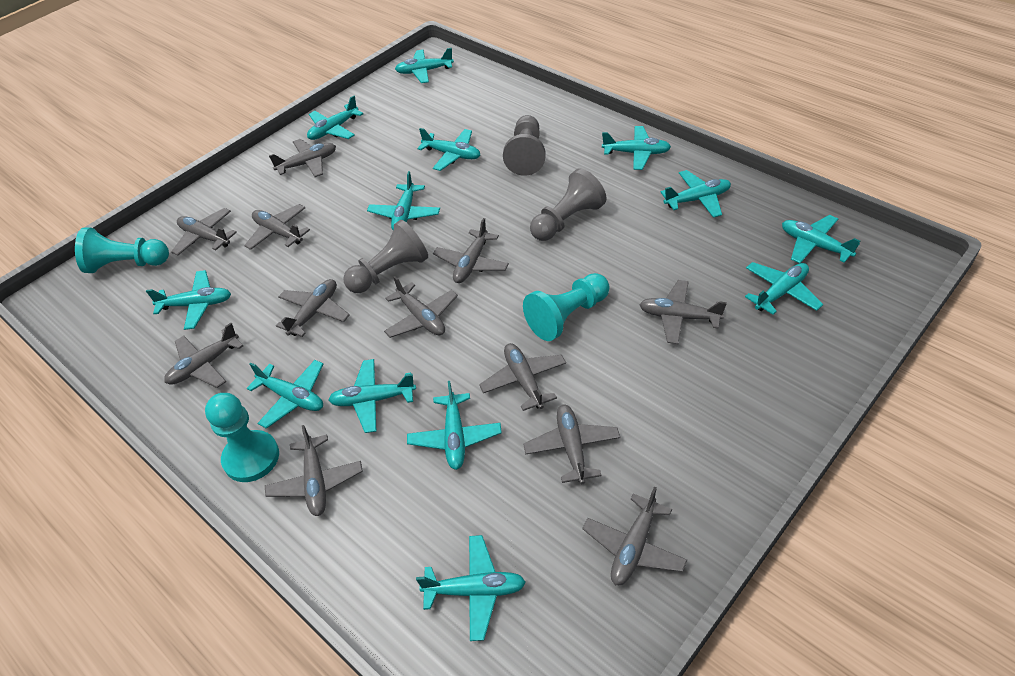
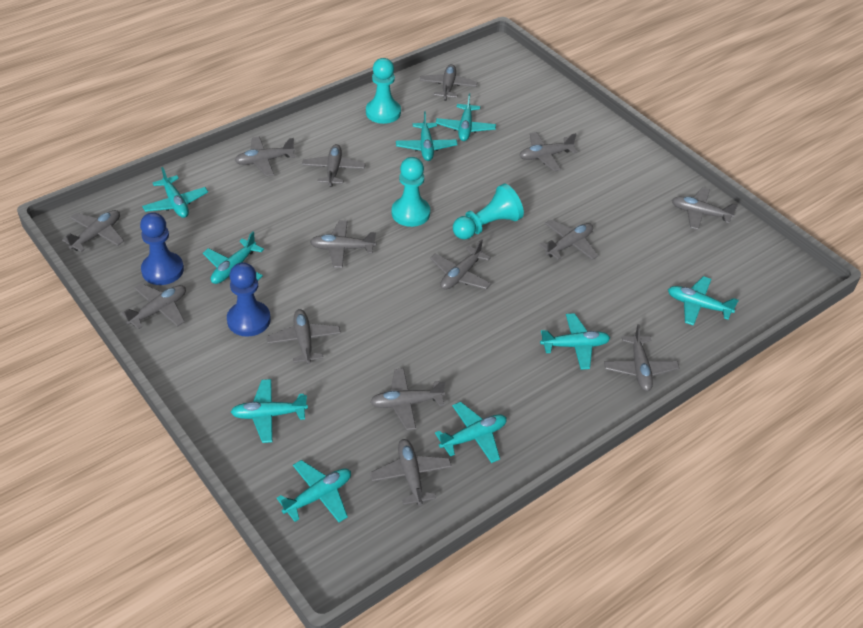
blue pawn: 0 -> 2
grey pawn: 3 -> 0
grey plane: 12 -> 14
turquoise plane: 13 -> 9

